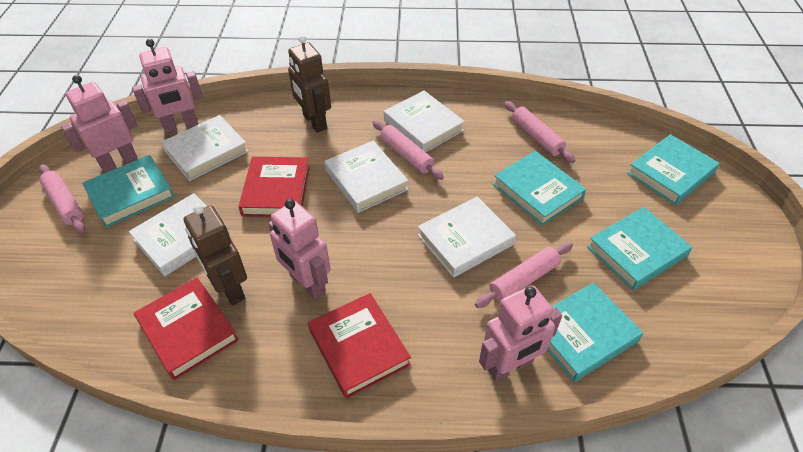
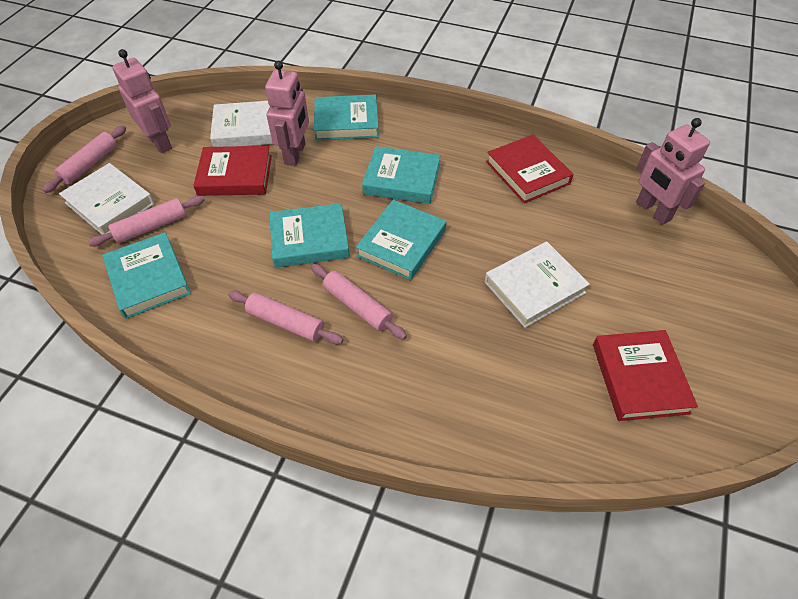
brown robot: 2 -> 0
pink robot: 4 -> 3
white book: 5 -> 3

